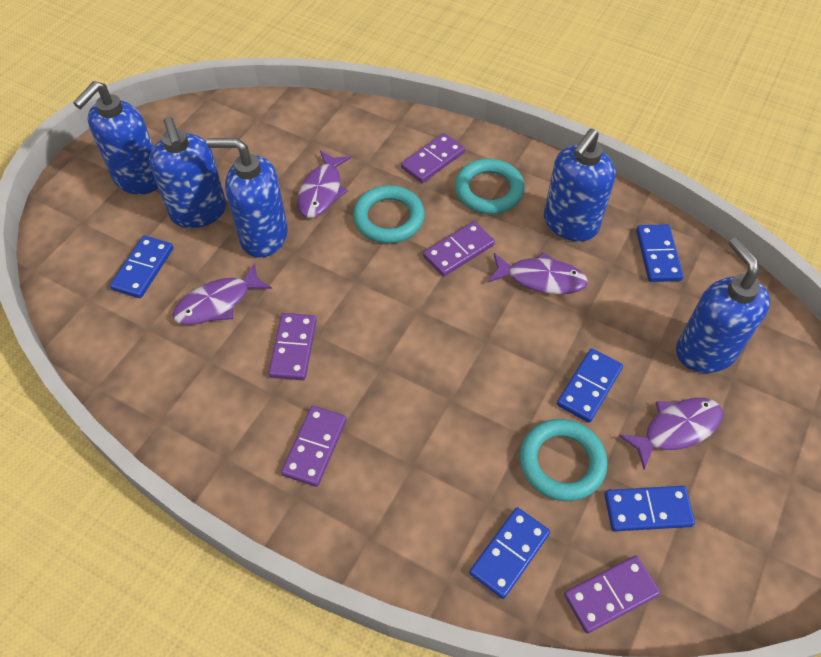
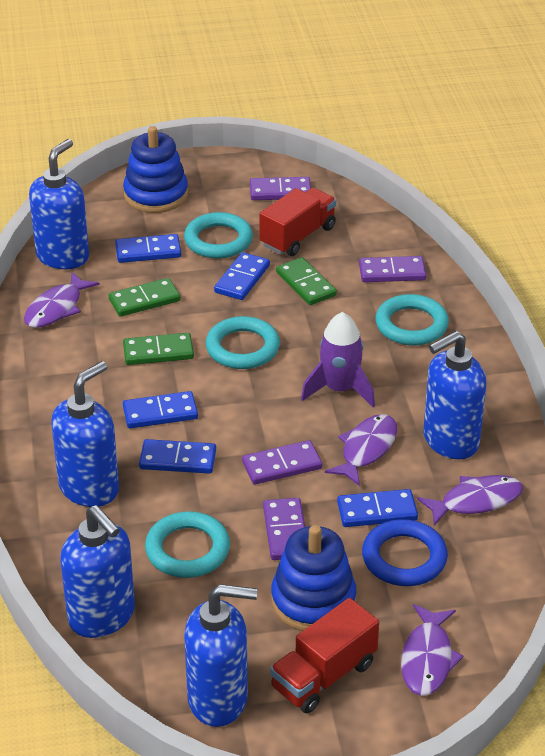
blue ring: 0 -> 1
blue stacking toy: 0 -> 2
green domino: 0 -> 3
purple domino: 5 -> 4
purple rocket: 0 -> 1
red truck: 0 -> 2
turquoise ring: 3 -> 4

